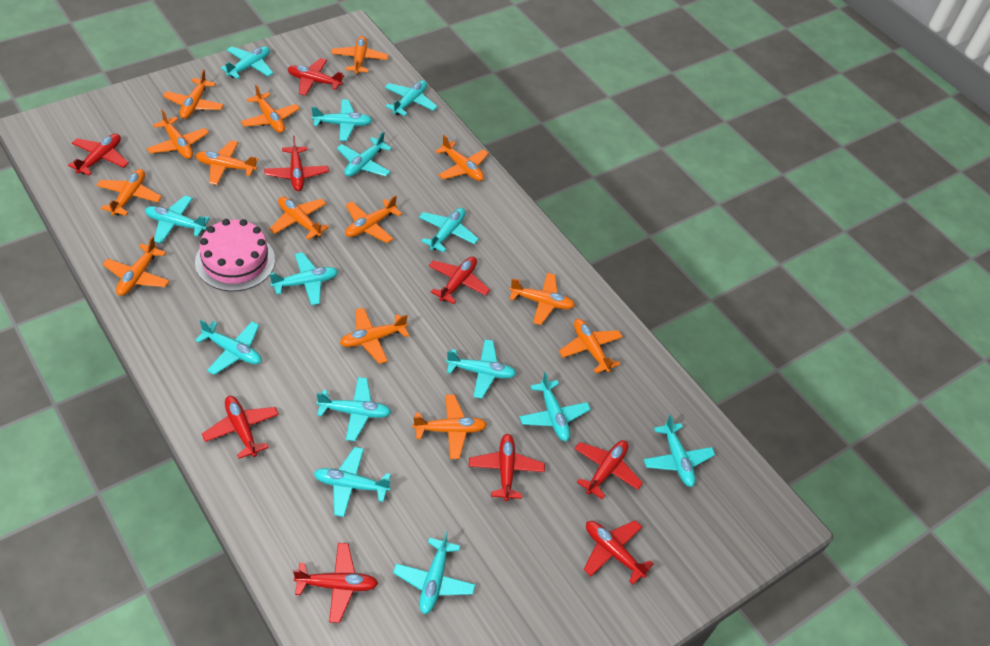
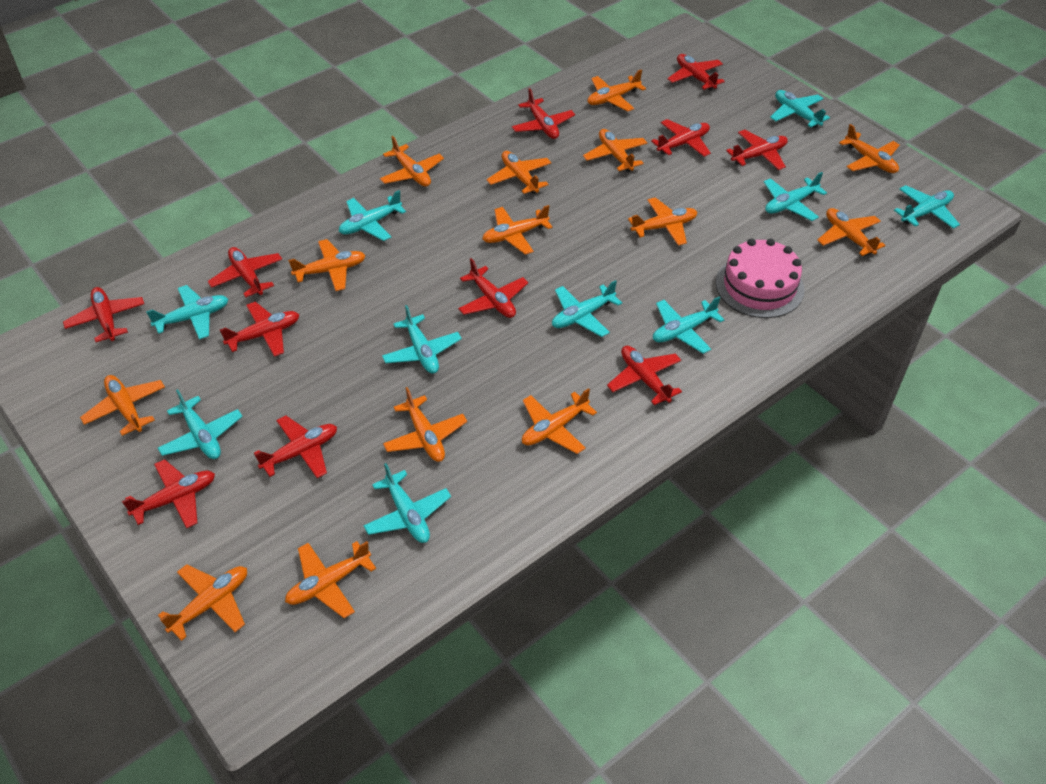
red plane: 9 -> 11
turquoise plane: 14 -> 10

